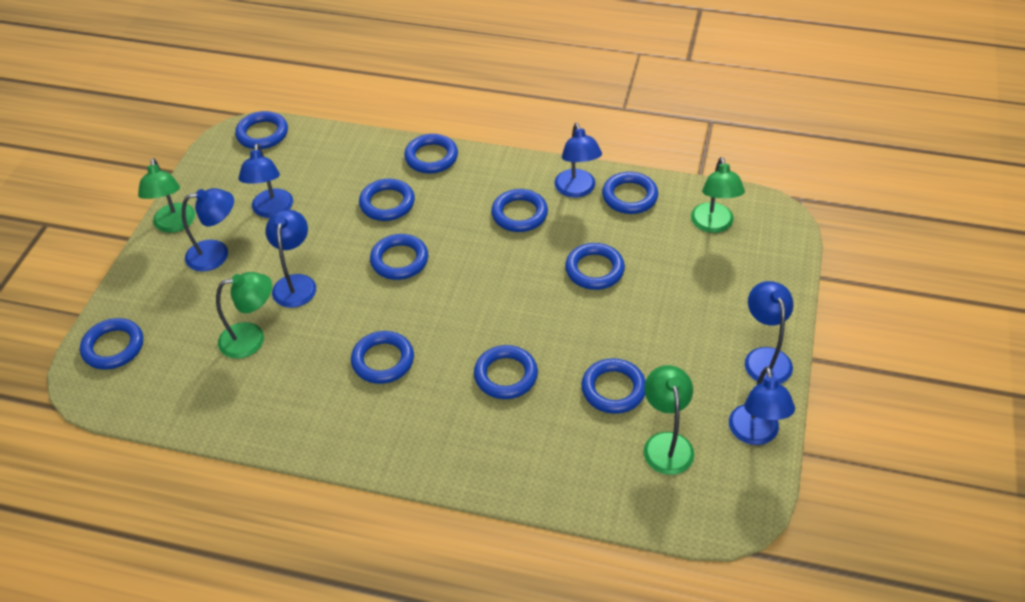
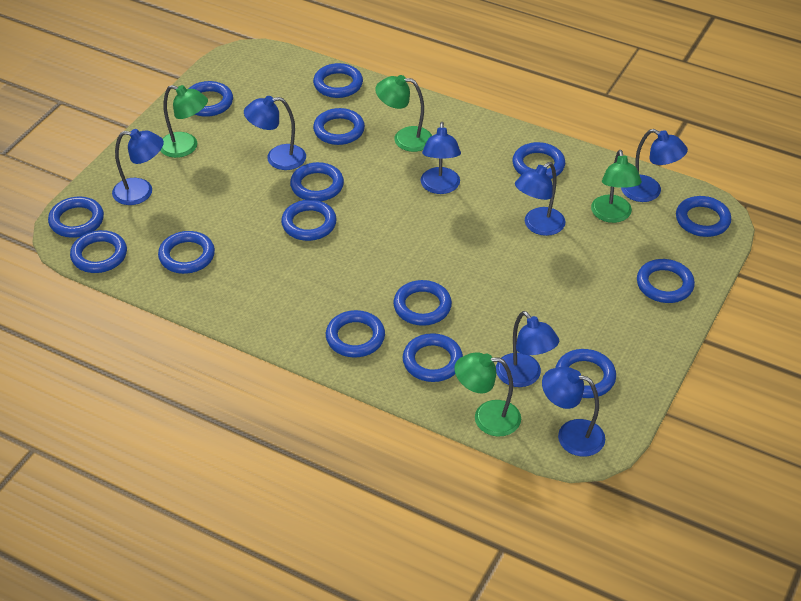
blue lamp: 6 -> 7
blue ring: 11 -> 15

